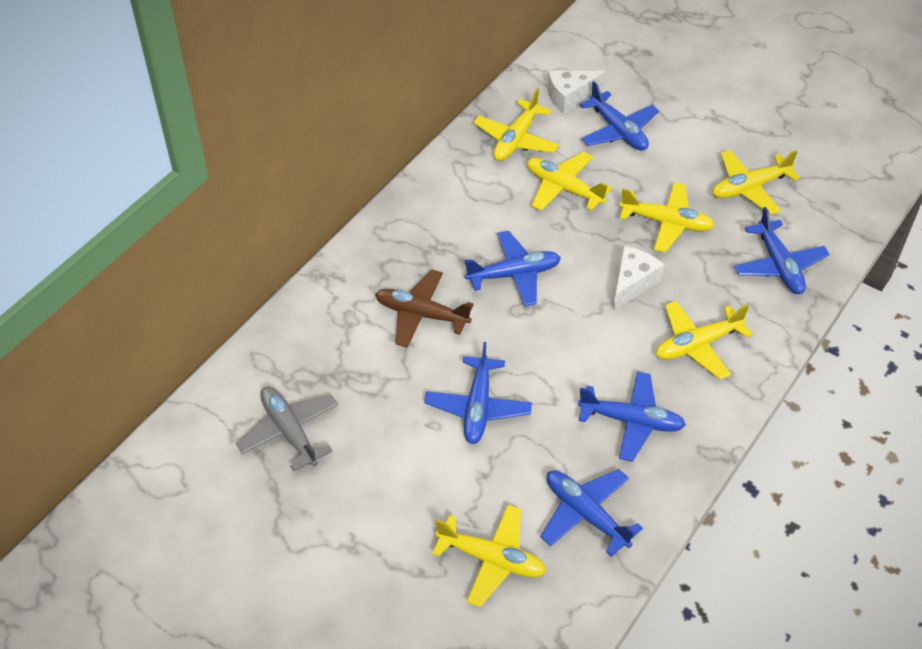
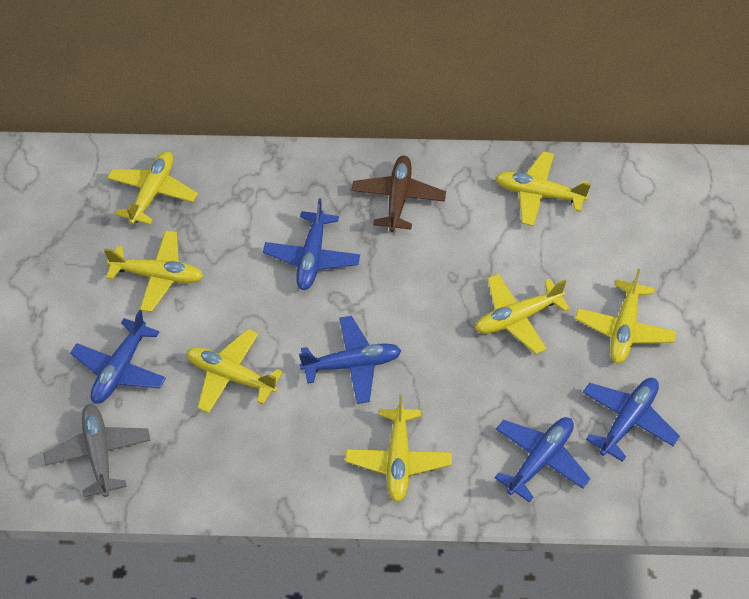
blue plane: 6 -> 5
white cheese: 2 -> 0
yellow plane: 6 -> 7

